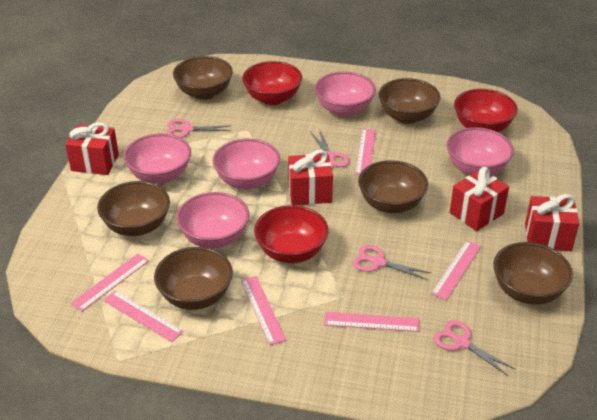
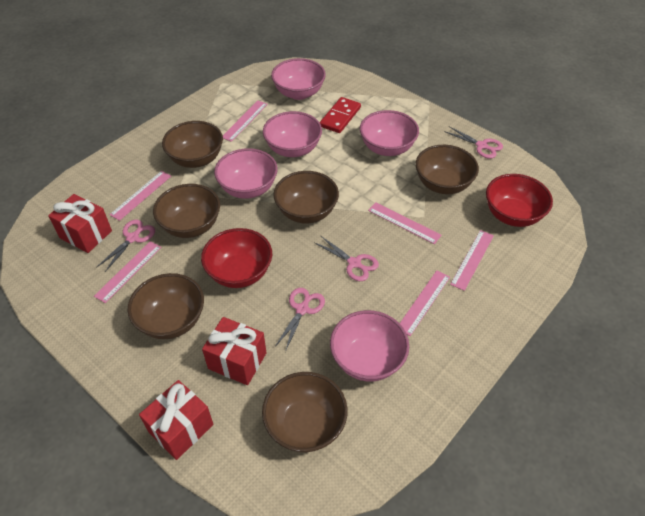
red bowl: 3 -> 2
red domino: 0 -> 1
red gift: 4 -> 3

